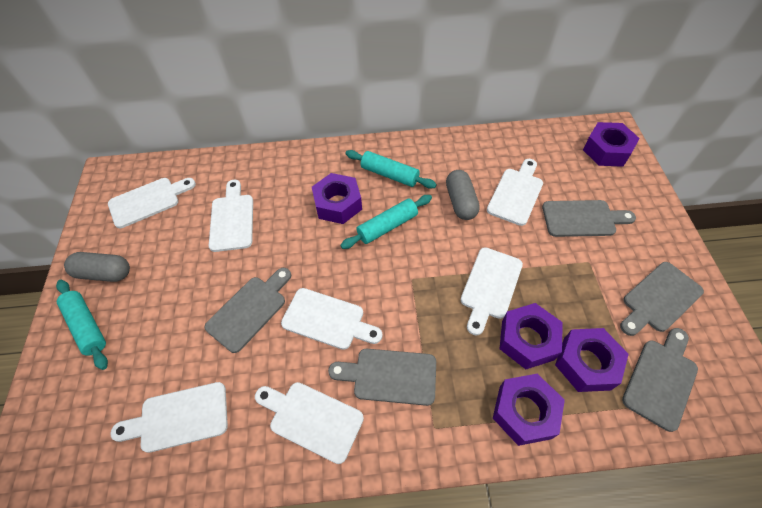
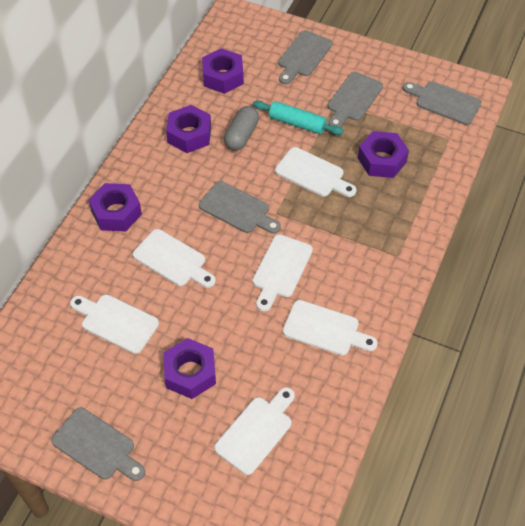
grey capsule: 2 -> 1
turquoise rolling pin: 3 -> 1
white cutting board: 7 -> 6

